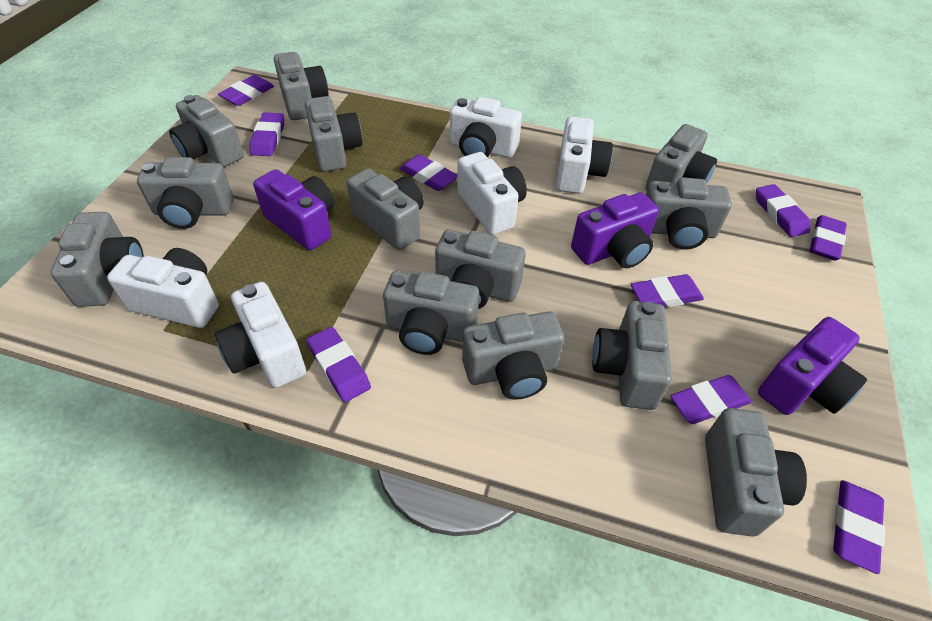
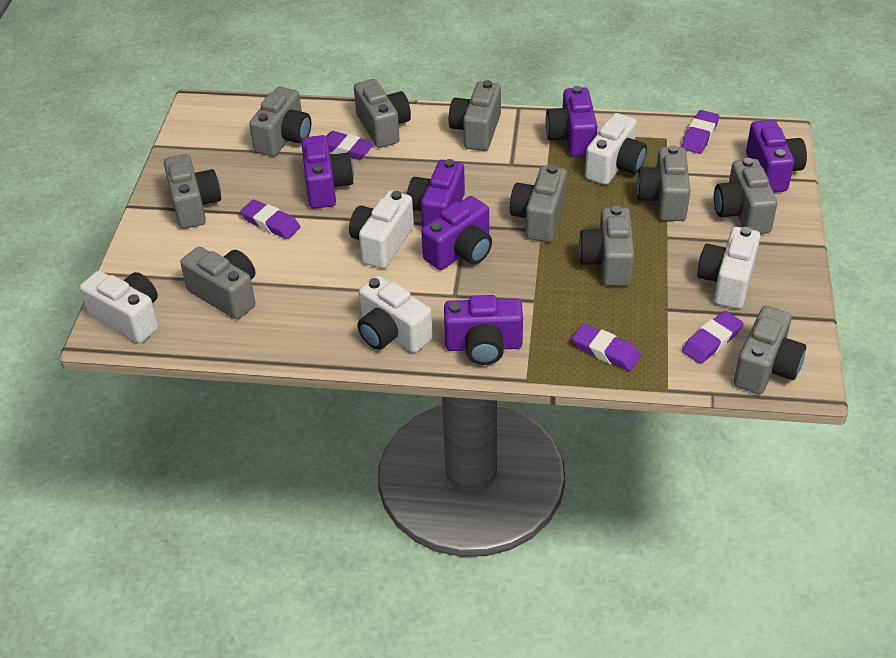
grey camera: 13 -> 10
purple camera: 3 -> 6
purple eraser: 9 -> 5

